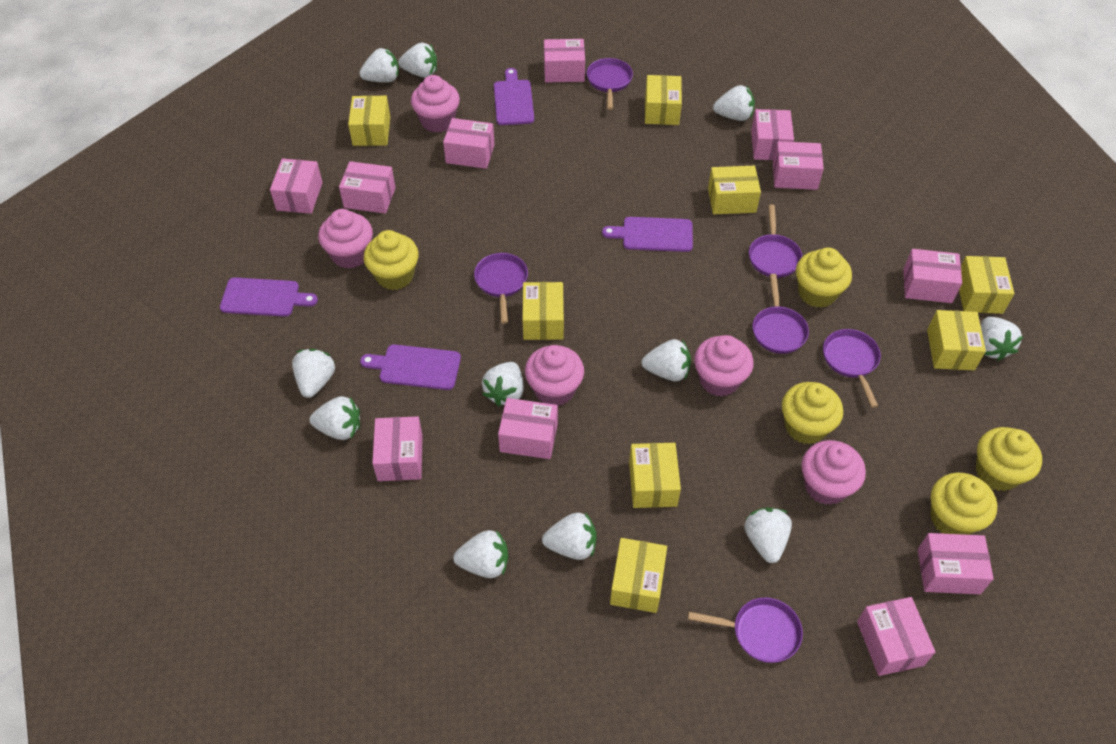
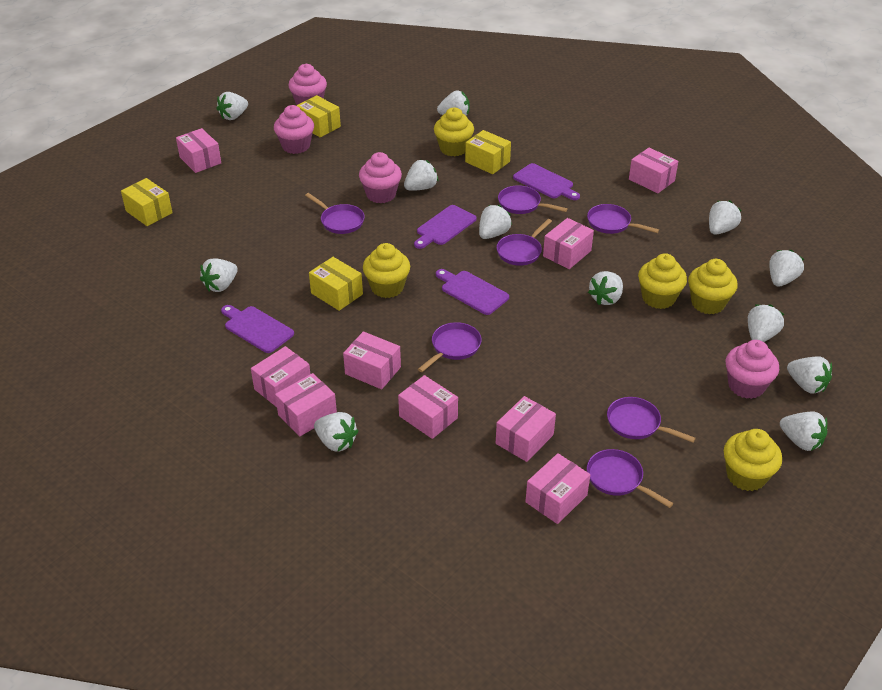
pink box: 11 -> 9
pink cupcake: 5 -> 4
purple pan: 6 -> 7
white strawberry: 11 -> 12
yellow box: 8 -> 4

